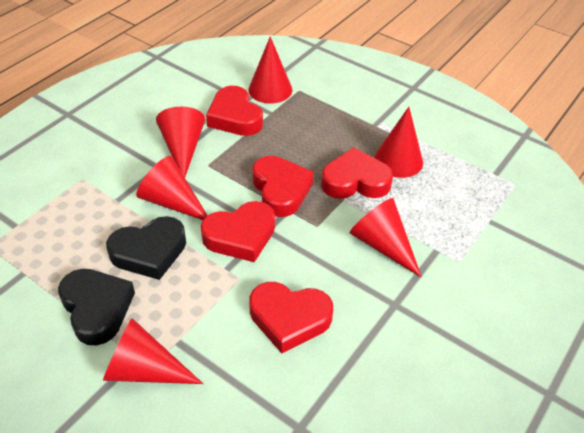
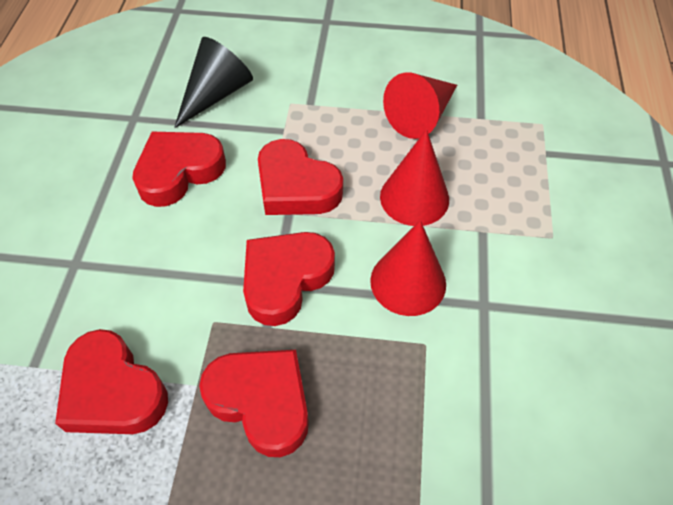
black cone: 0 -> 1
black heart: 2 -> 0
red cone: 6 -> 3

